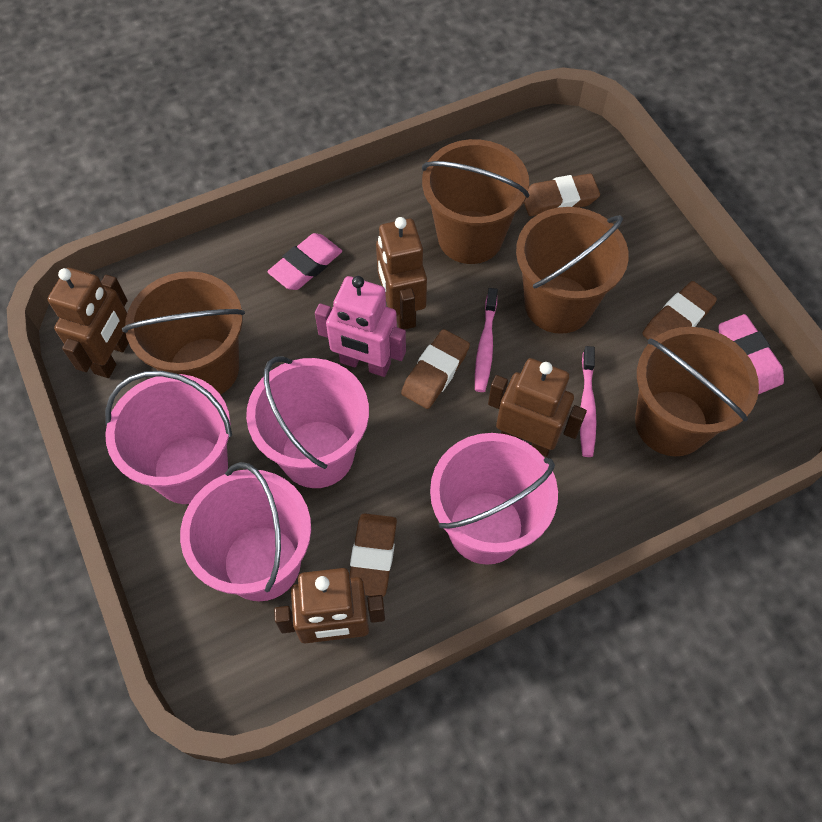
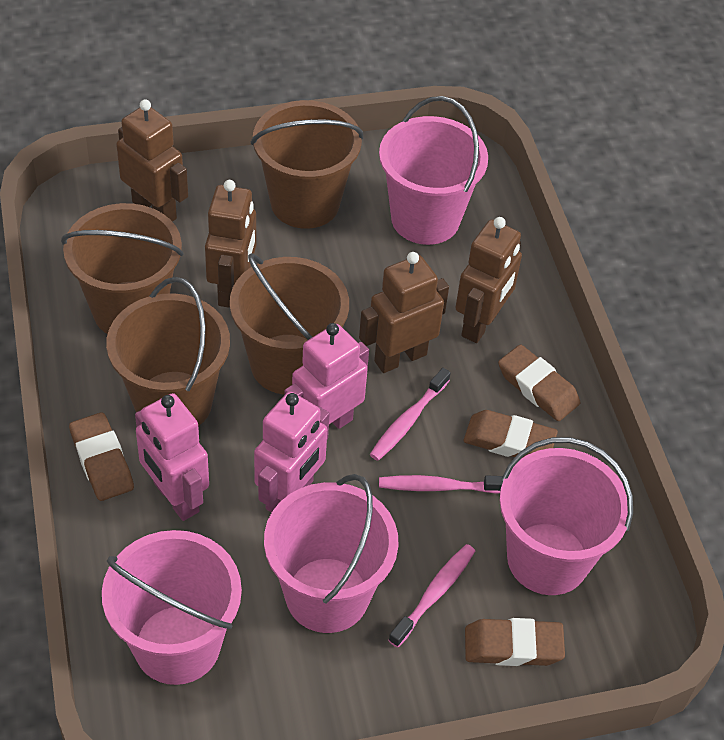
pink eraser: 2 -> 0
pink robot: 1 -> 3
pink toothbrush: 2 -> 3

